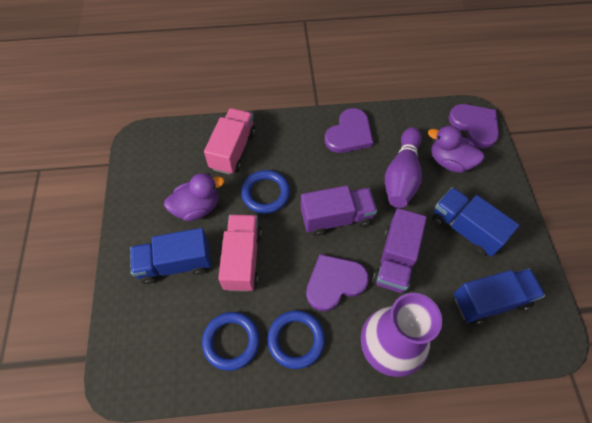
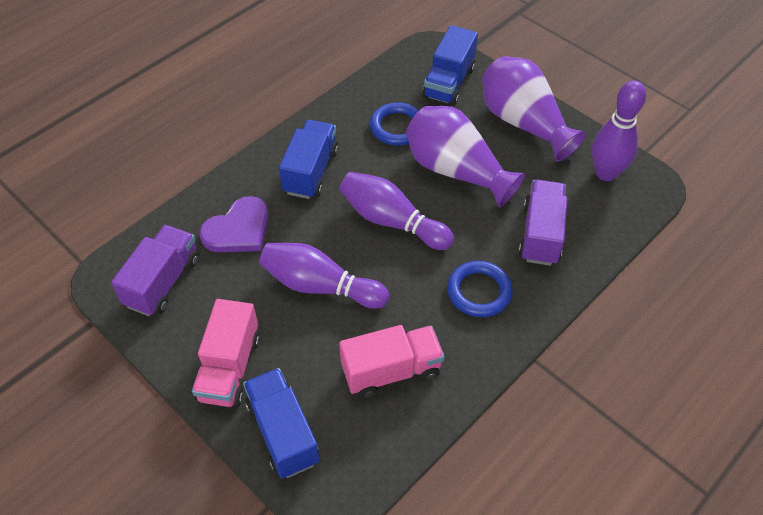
blue ring: 3 -> 2
purple bowling pin: 1 -> 3
purple duck: 2 -> 0
purple heart: 3 -> 1
purple vase: 1 -> 2

